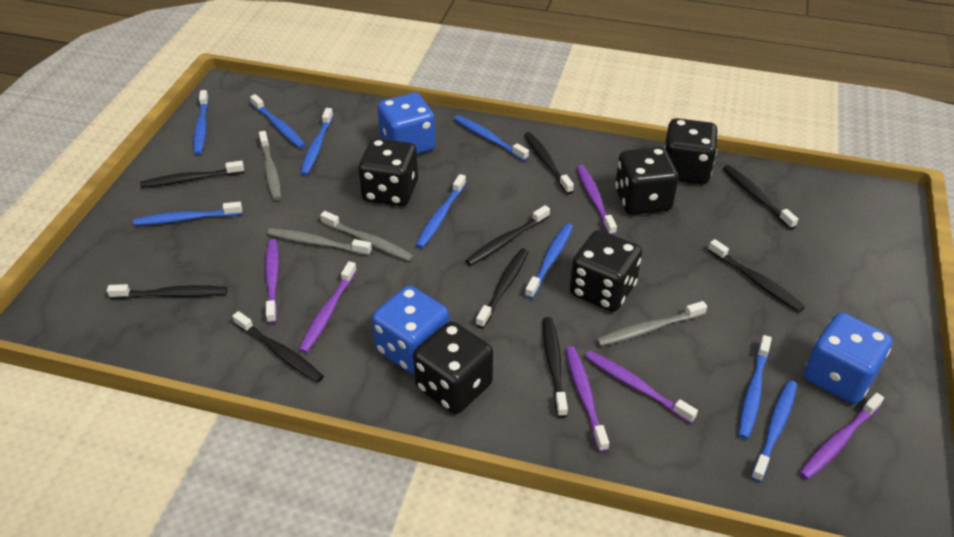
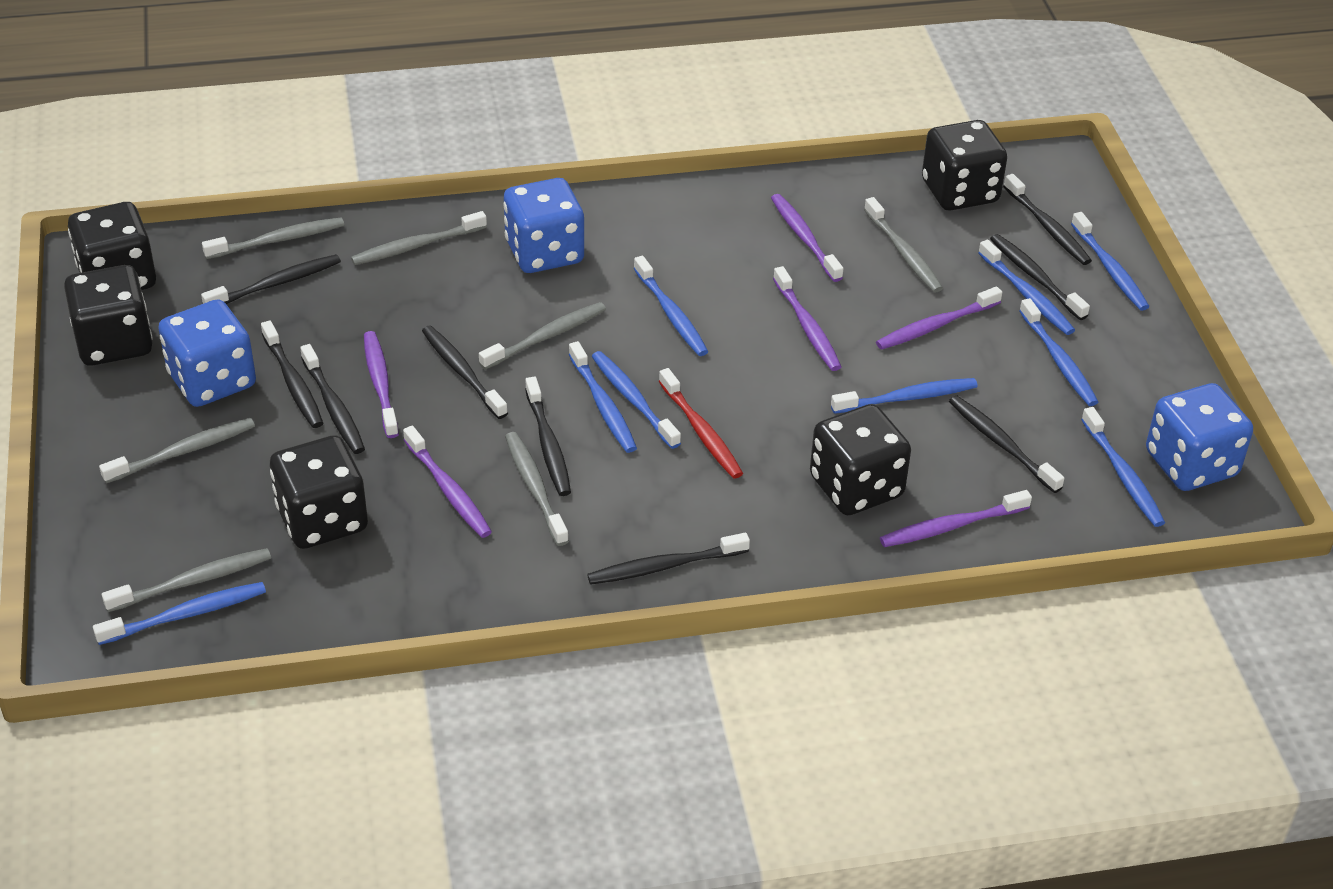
grey toothbrush: 4 -> 7
red toothbrush: 0 -> 1

